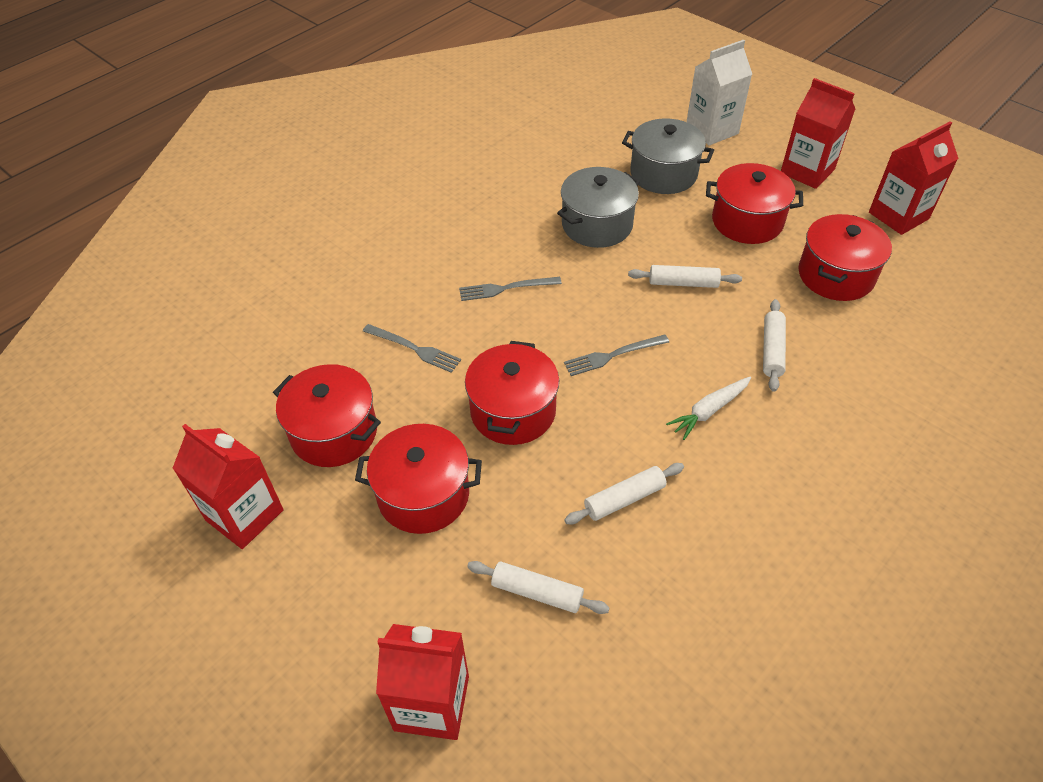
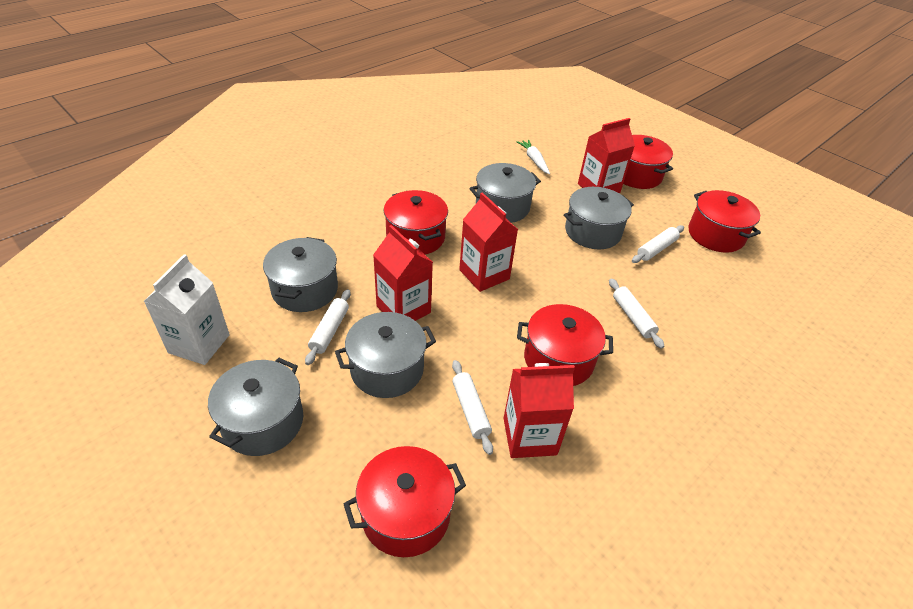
grey fork: 3 -> 0
grey pot: 2 -> 5

